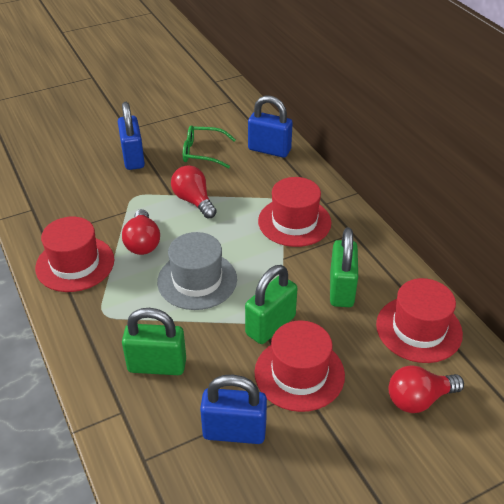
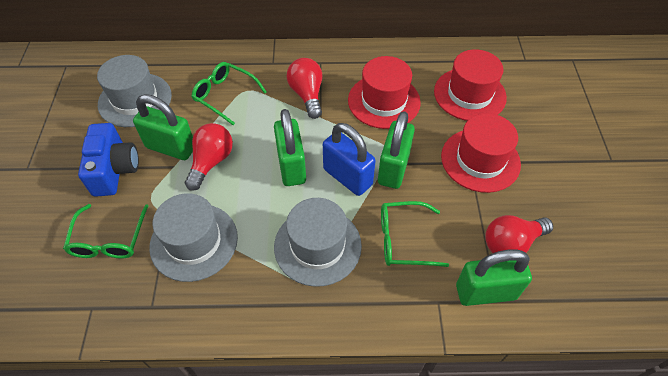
blue camera: 0 -> 1
blue padlock: 3 -> 1
green glasses: 1 -> 3
green padlock: 3 -> 4
grey hat: 1 -> 3
red hat: 4 -> 3

